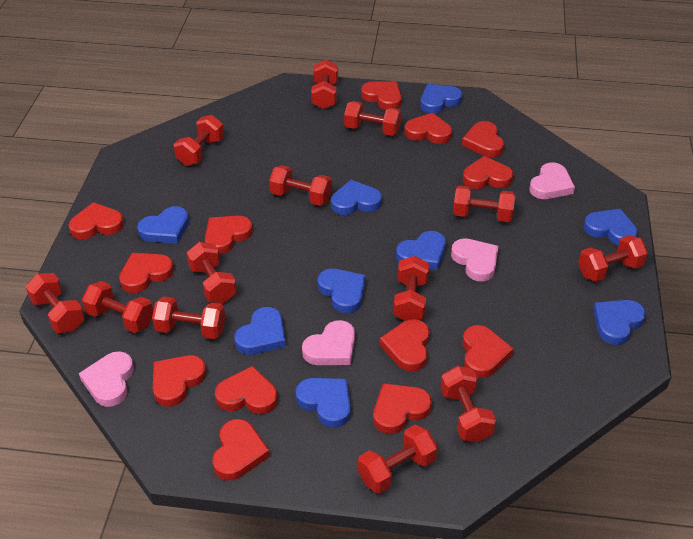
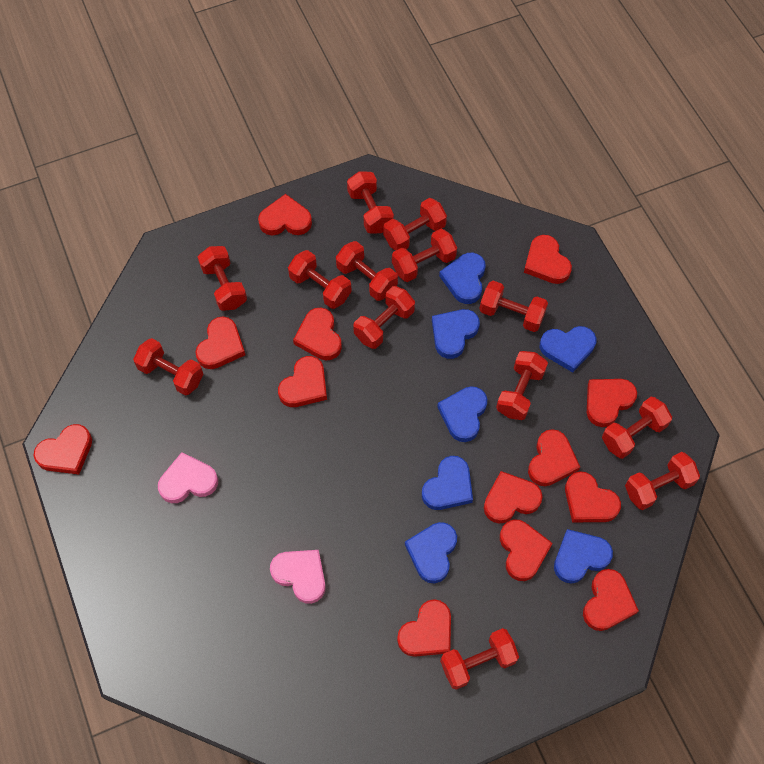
blue heart: 9 -> 7
pink heart: 4 -> 2

